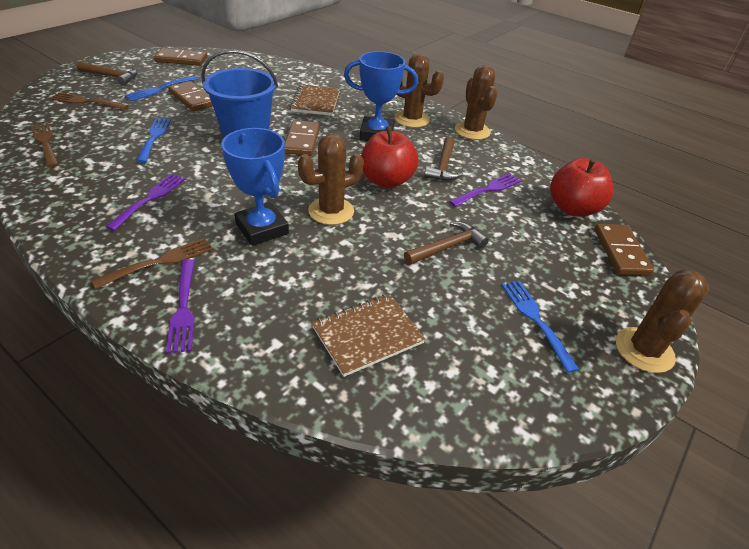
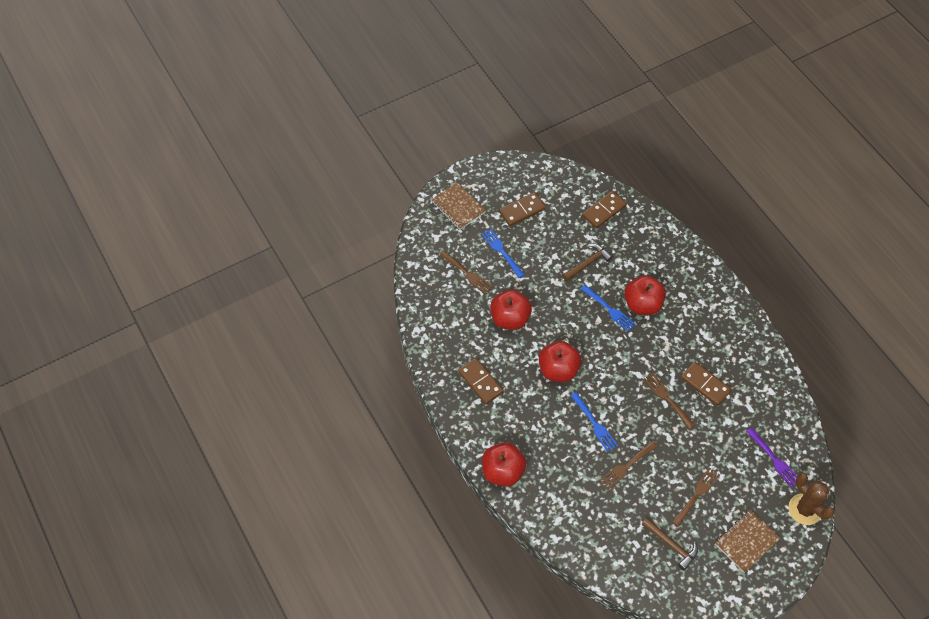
blue bucket: 1 -> 0
blue trophy: 2 -> 0
brown cactus: 4 -> 1
brown fork: 3 -> 4
brown hammer: 3 -> 2
purple fork: 3 -> 1
red apple: 2 -> 4

